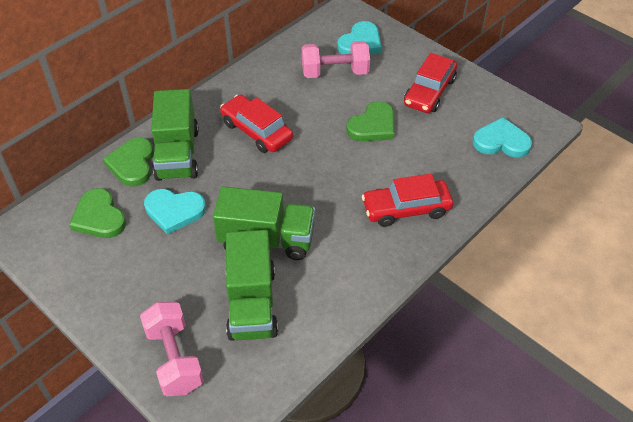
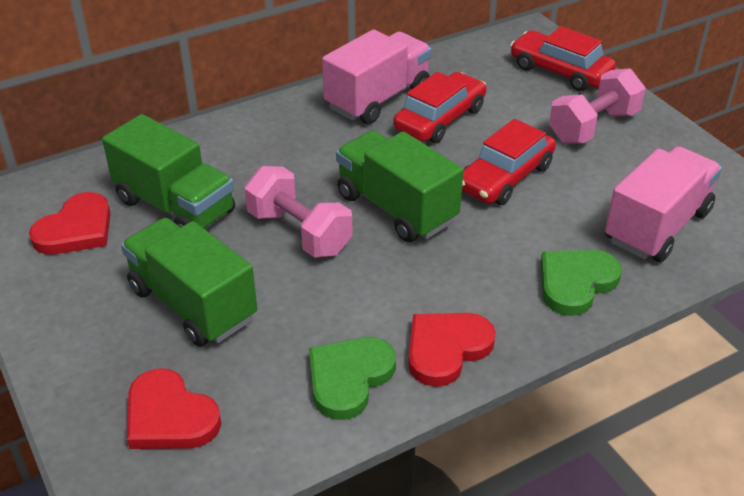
green heart: 3 -> 2
pink truck: 0 -> 2
red heart: 0 -> 3
turquoise heart: 3 -> 0

